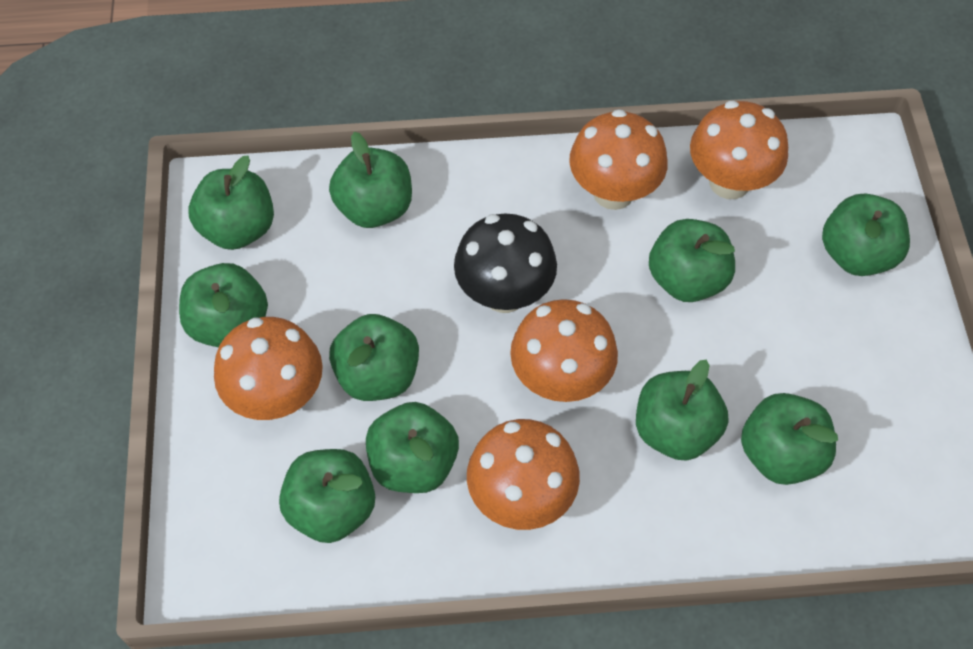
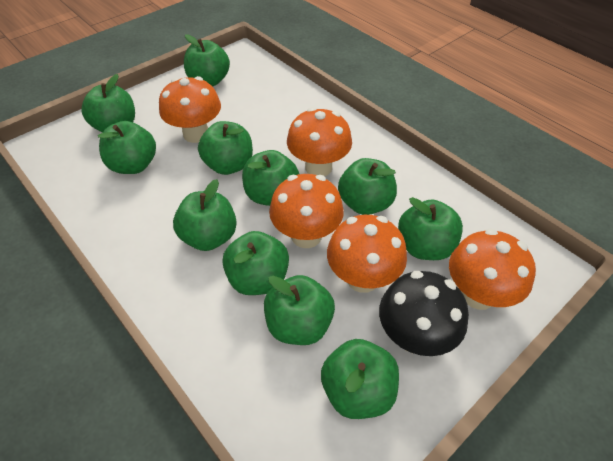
green apple: 10 -> 11

